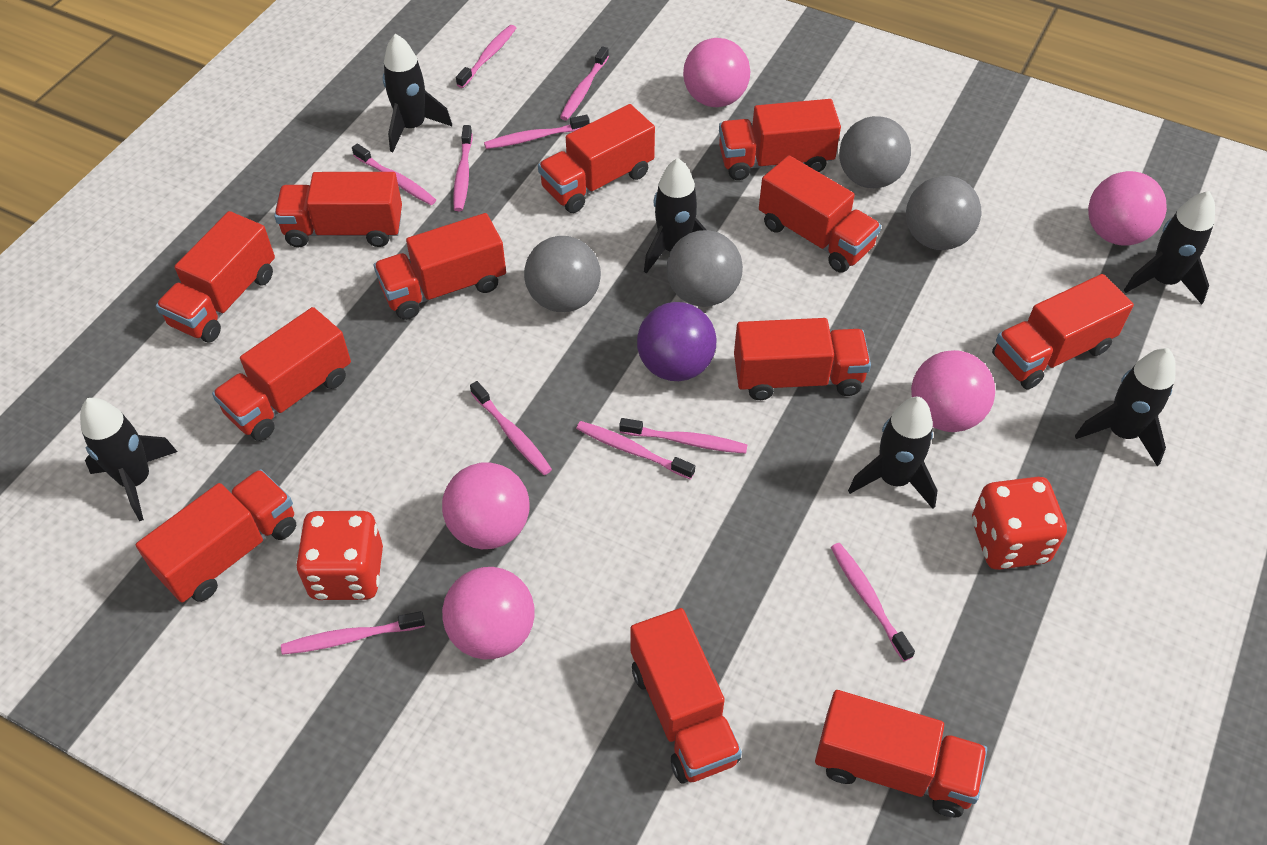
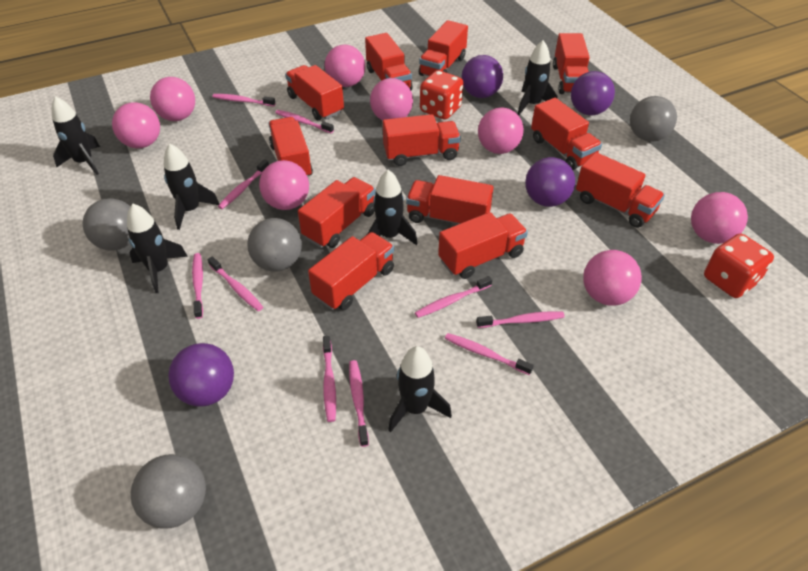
pink ball: 5 -> 8
purple ball: 1 -> 4

